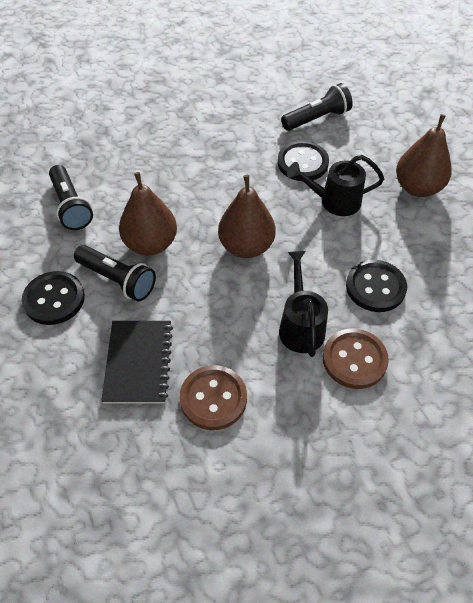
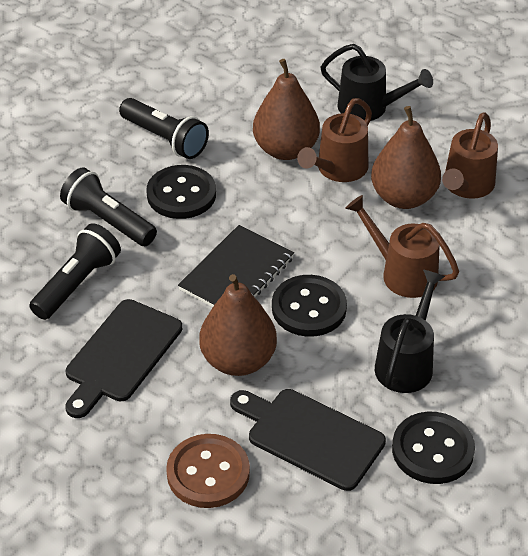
black cutting board: 0 -> 2
brown button: 2 -> 1
brown watering can: 0 -> 3

